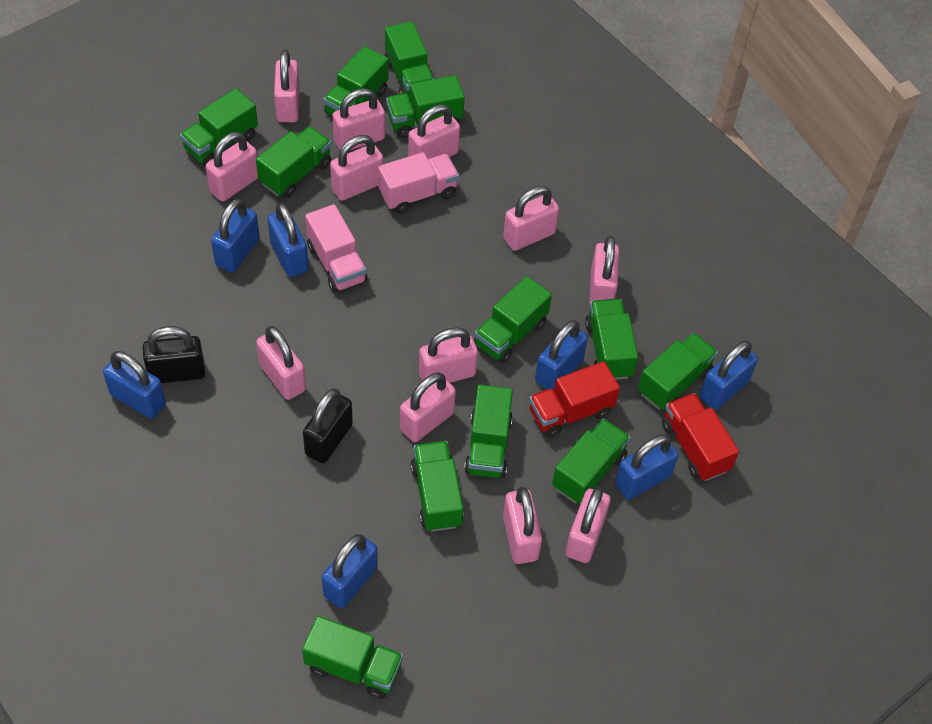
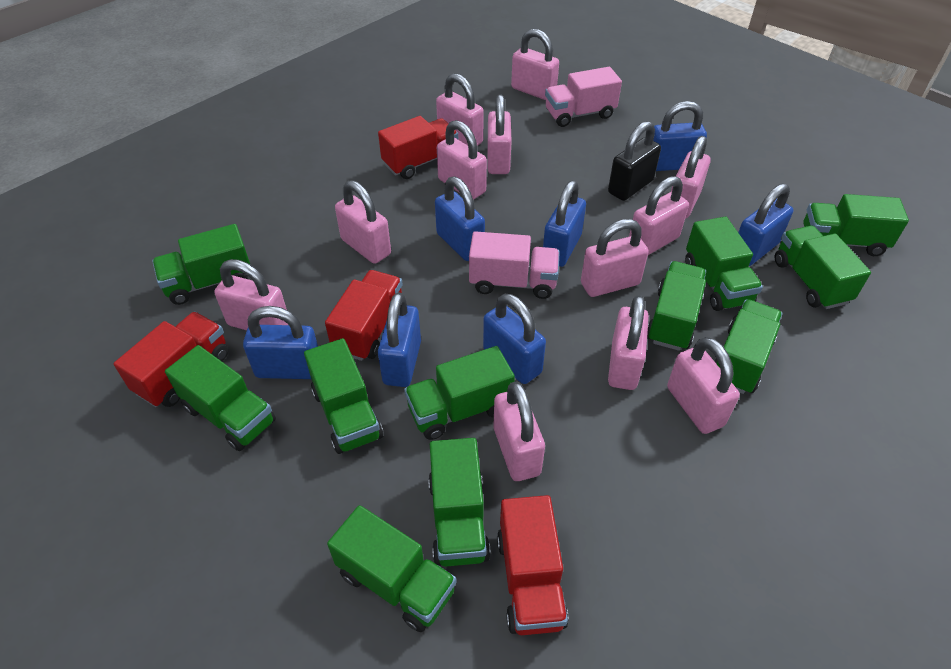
black padlock: 2 -> 1
green truck: 12 -> 11
red truck: 2 -> 4

